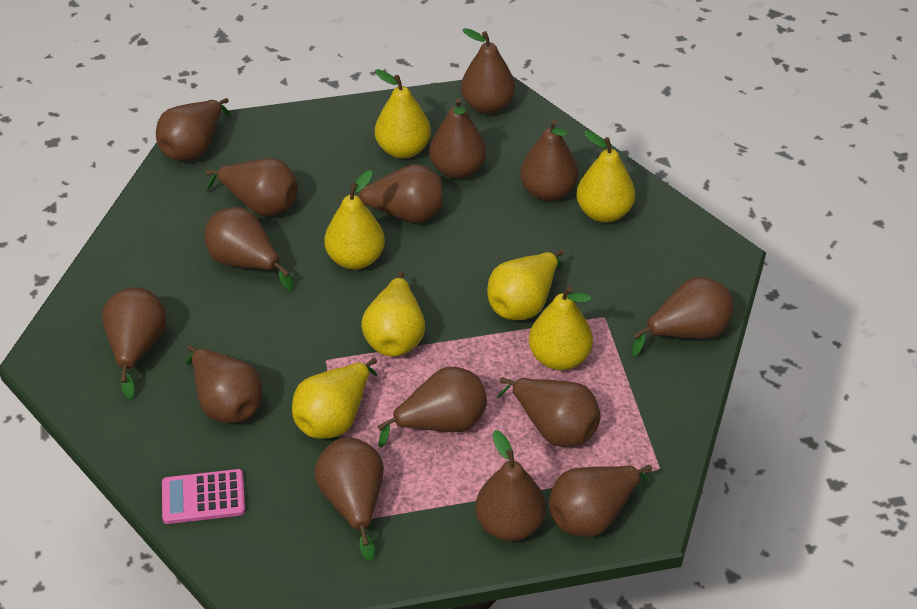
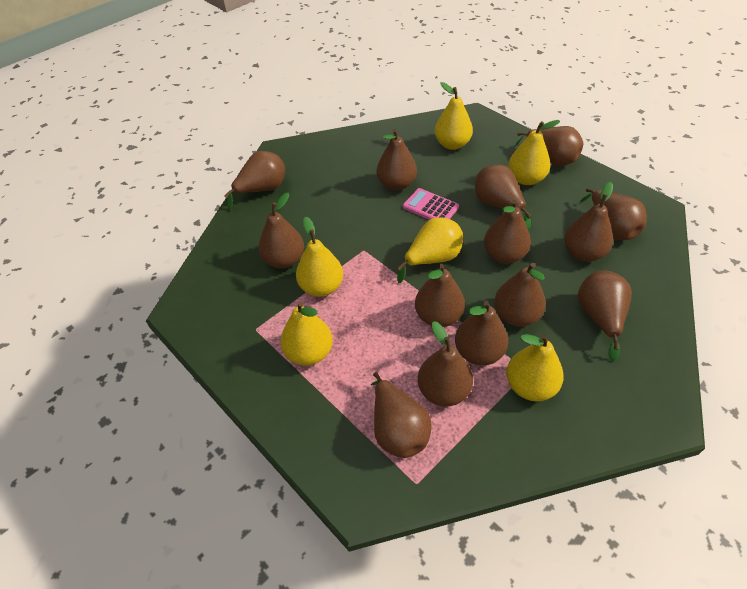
brown pear: 15 -> 14
yellow pear: 7 -> 6

